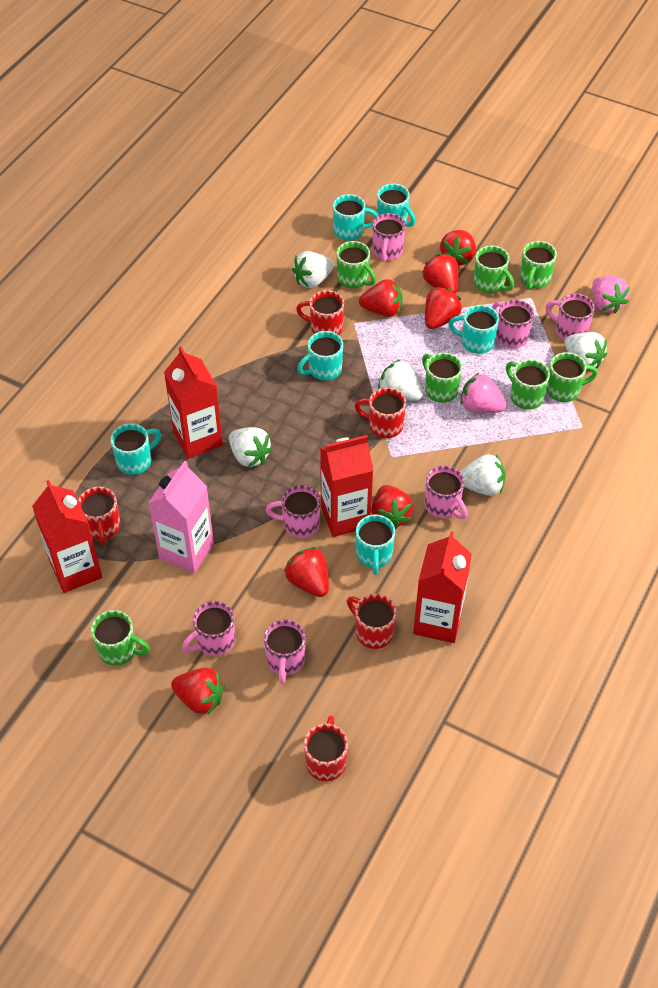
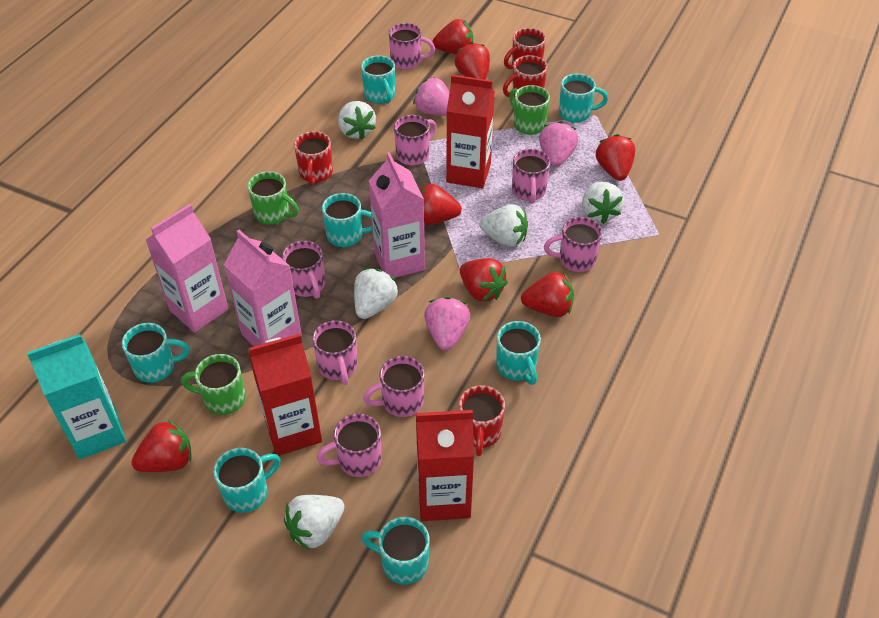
green mug: 7 -> 3
pink carton: 1 -> 3
pink mug: 7 -> 8
pink strawberry: 2 -> 3
red carton: 4 -> 3
red mug: 5 -> 4
turquoise carton: 0 -> 1
turquoise mug: 6 -> 7

